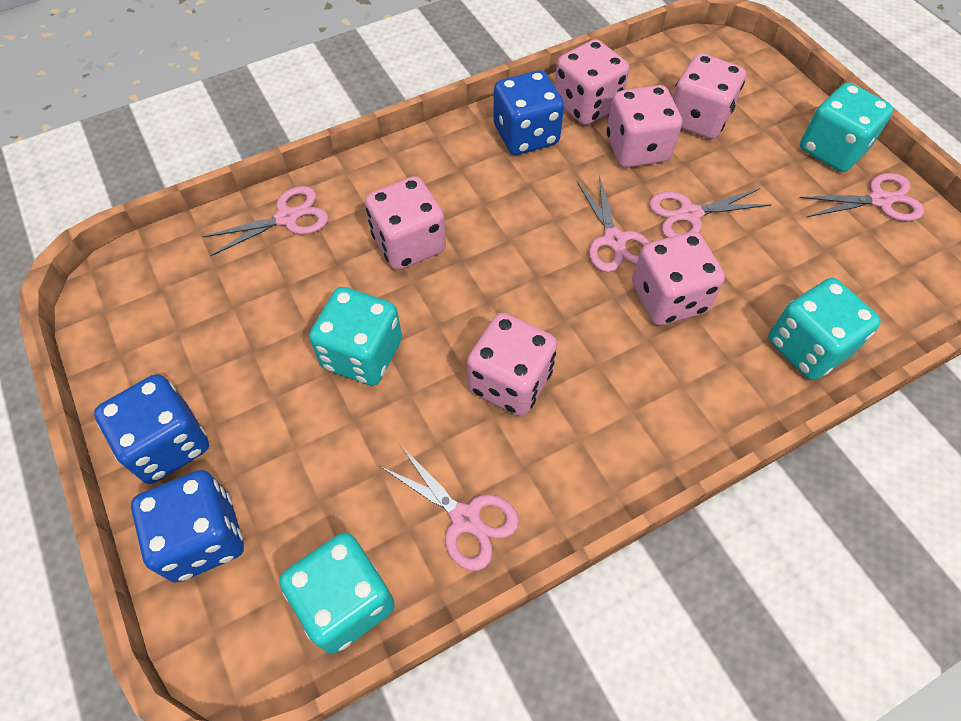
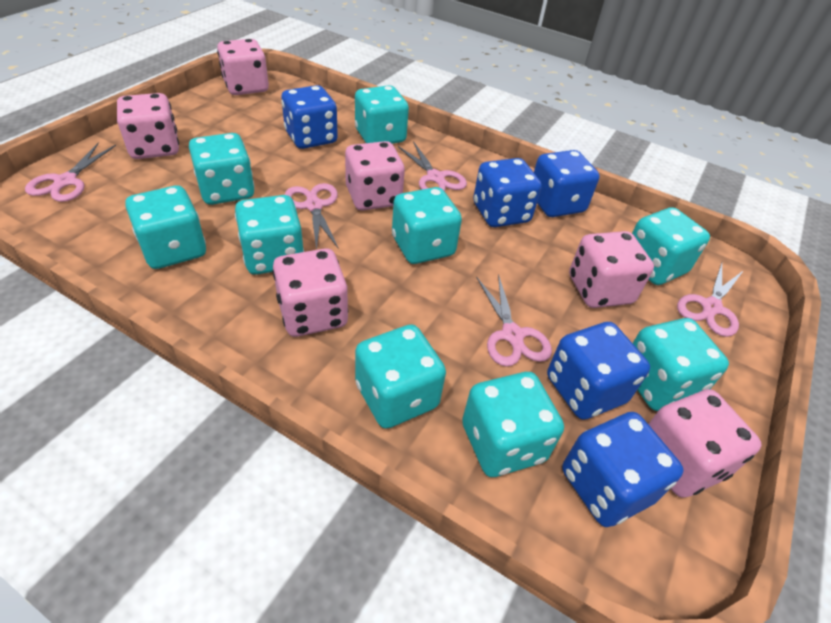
blue dice: 3 -> 5
turquoise dice: 4 -> 9

